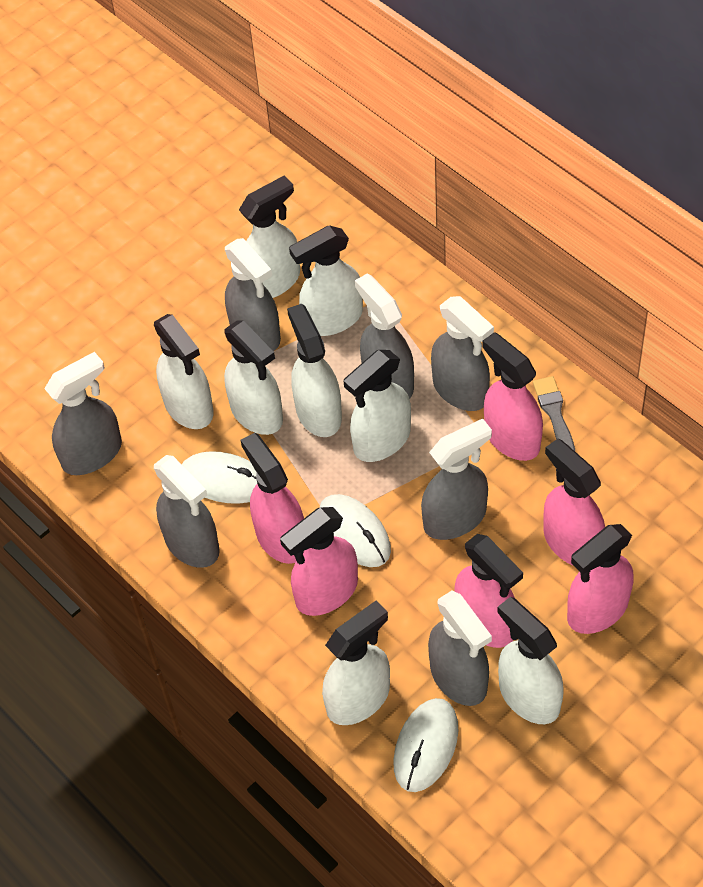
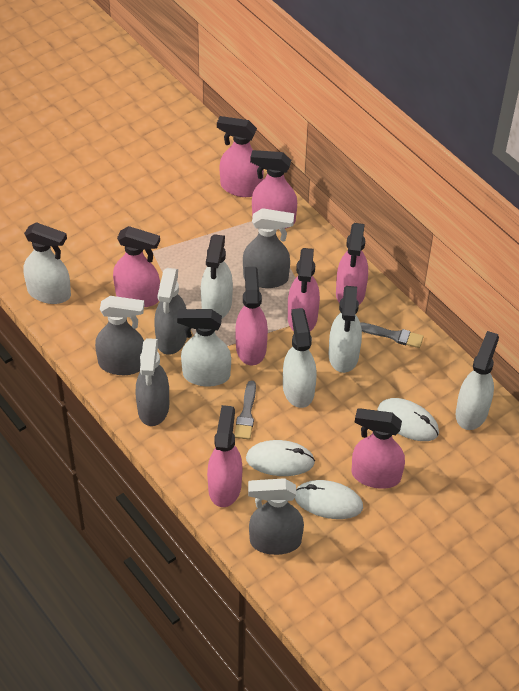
grey brush: 1 -> 2
grey spray bottle: 7 -> 5
pink spray bottle: 6 -> 8
white spray bottle: 8 -> 6

